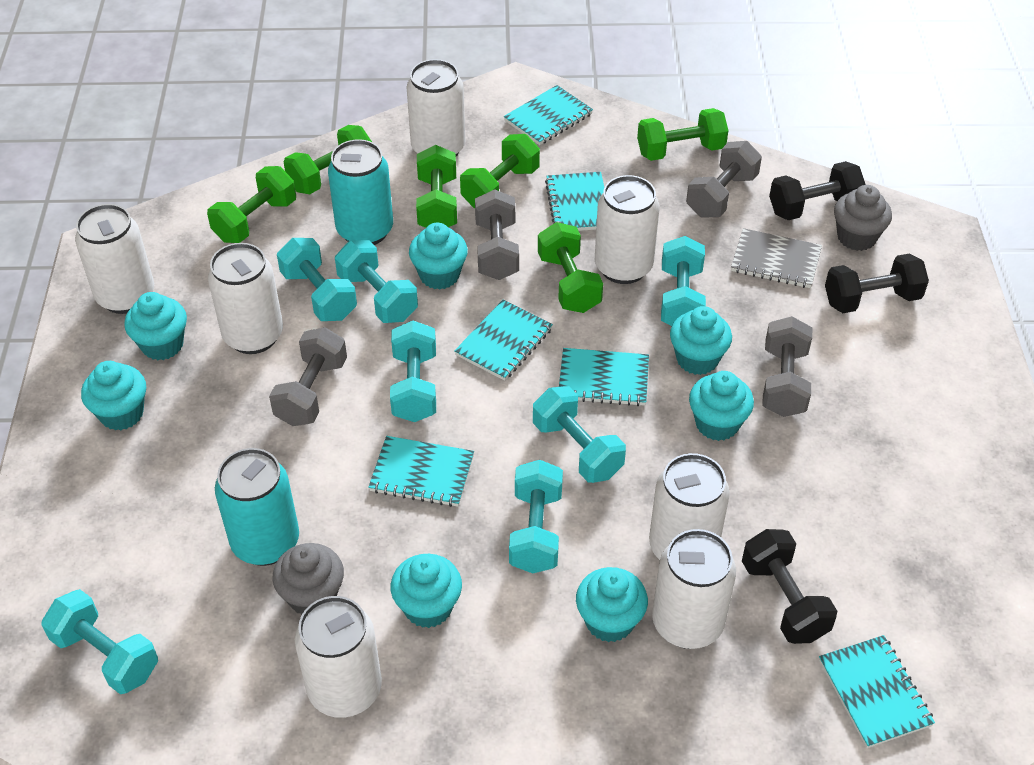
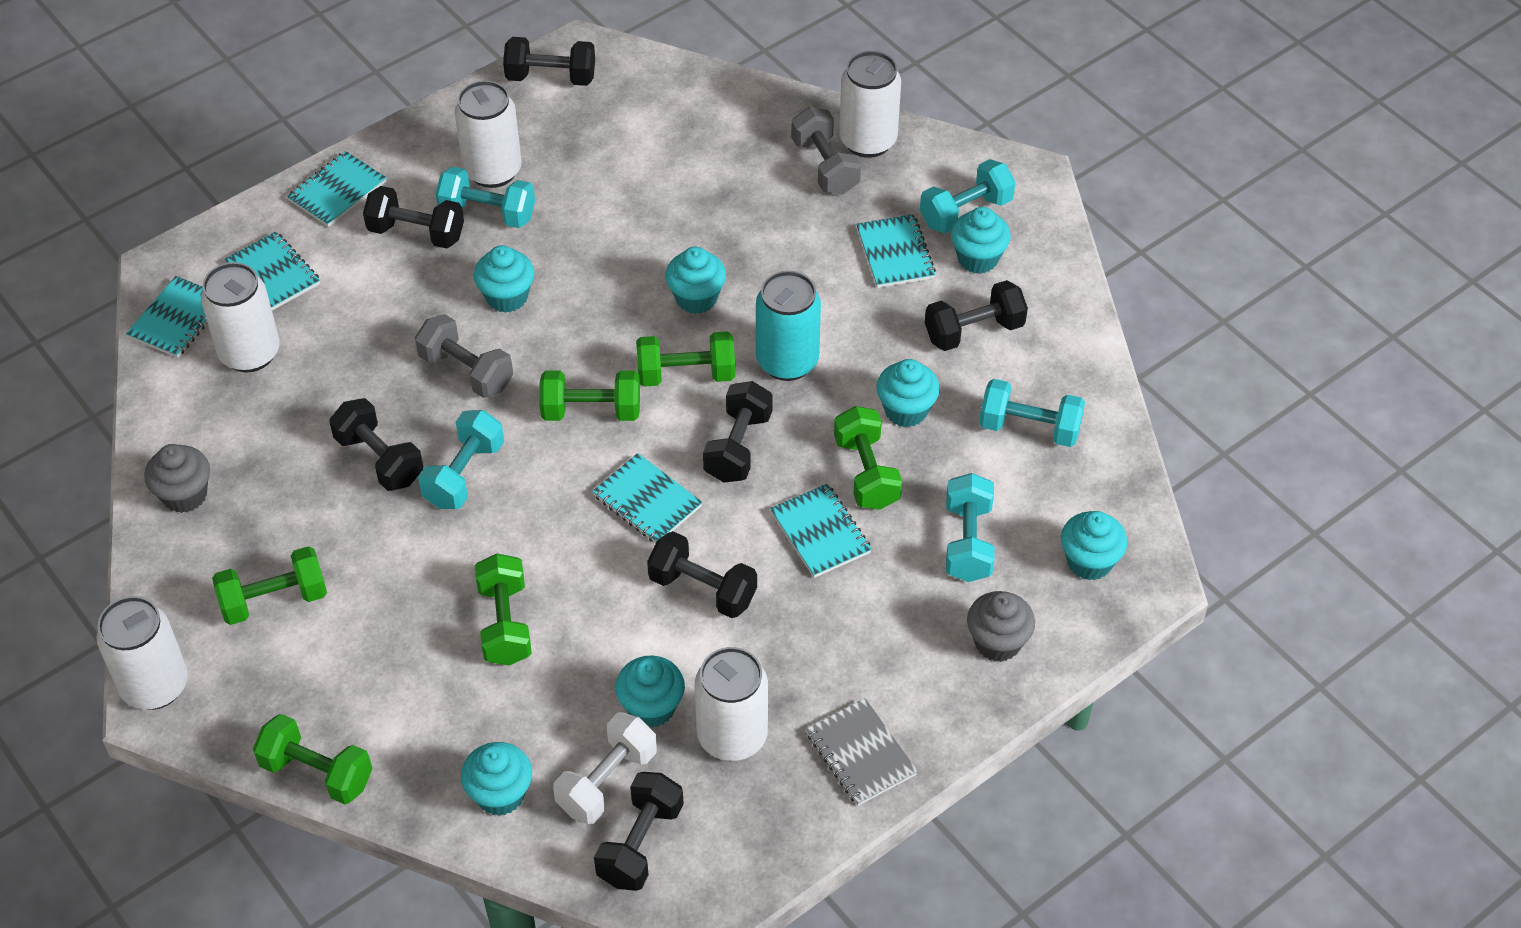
black dumbbell: 3 -> 7
grey dumbbell: 4 -> 2
turquoise can: 2 -> 1
turquoise dumbbell: 7 -> 5
white can: 7 -> 5
white dumbbell: 0 -> 1

